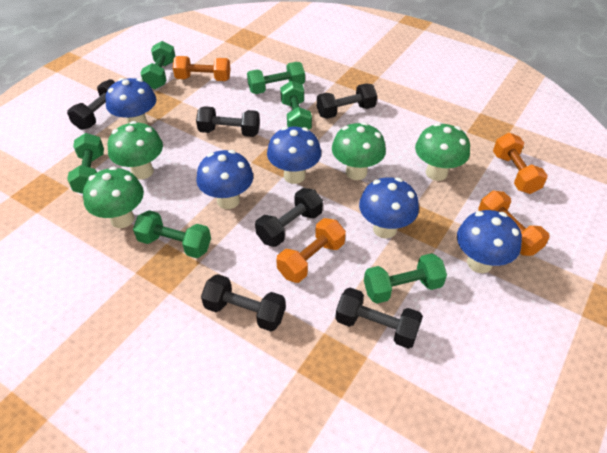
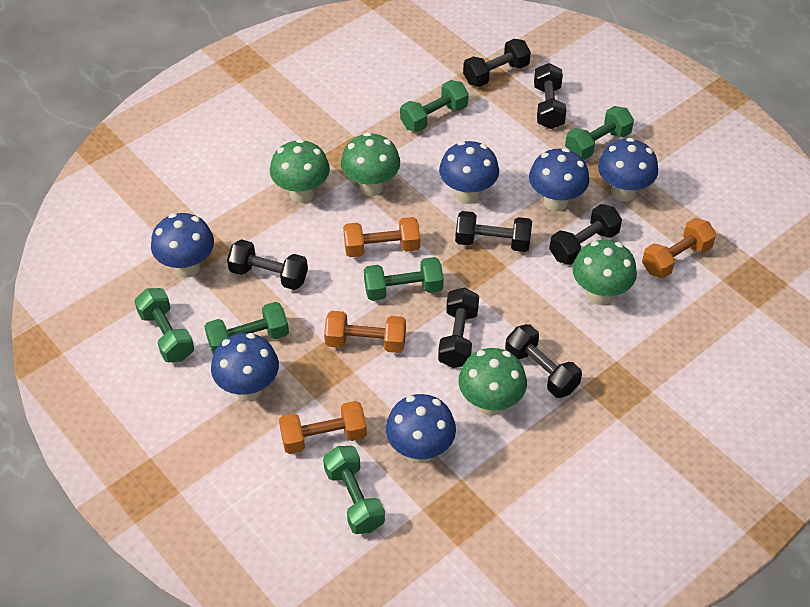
black dumbbell: 6 -> 7
blue mushroom: 5 -> 6

